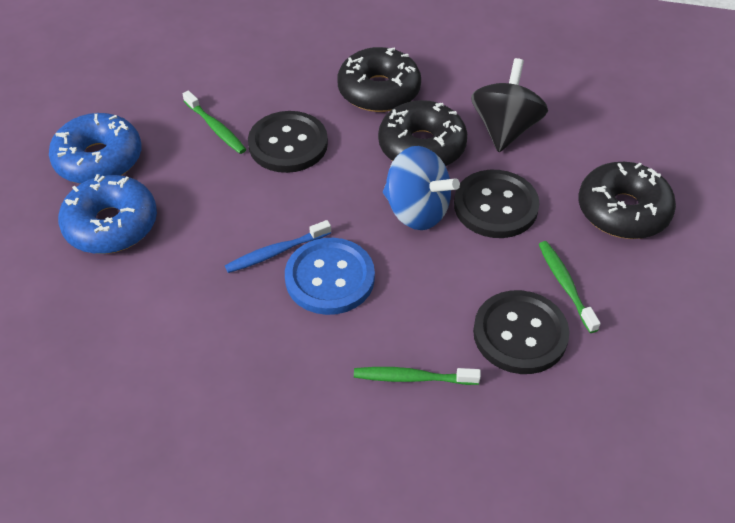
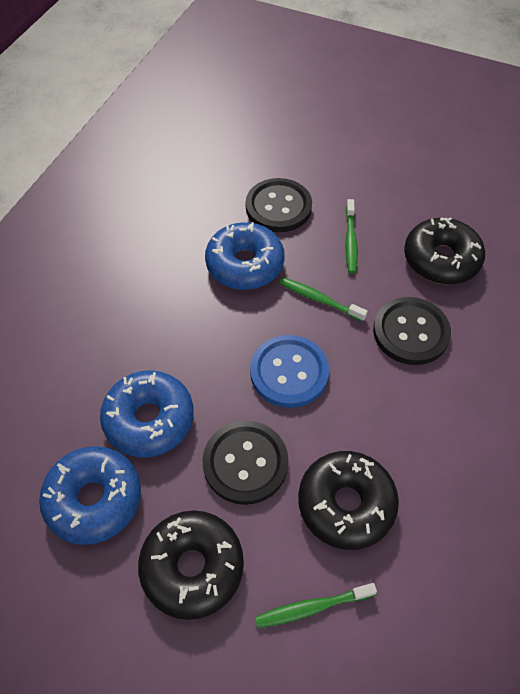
black spinning top: 1 -> 0
blue donut: 2 -> 3
blue spinning top: 1 -> 0
blue toothbrush: 1 -> 0

